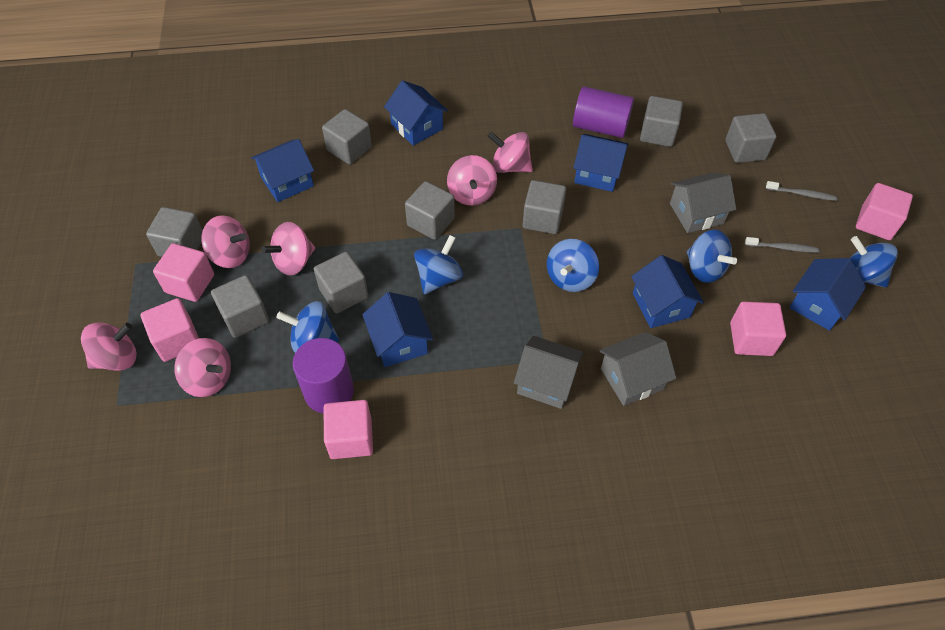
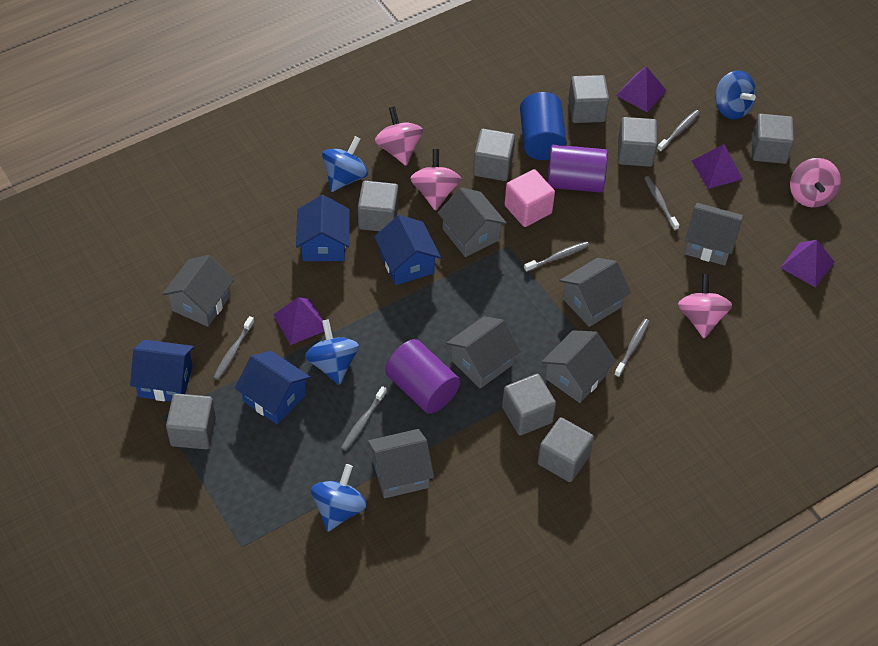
blue cylinder: 0 -> 1
blue house: 6 -> 4
blue spinning top: 5 -> 4
grey house: 3 -> 7
grey toothbrush: 2 -> 6
pink cube: 5 -> 1
pink spinning top: 6 -> 4
purple pyramid: 0 -> 4

